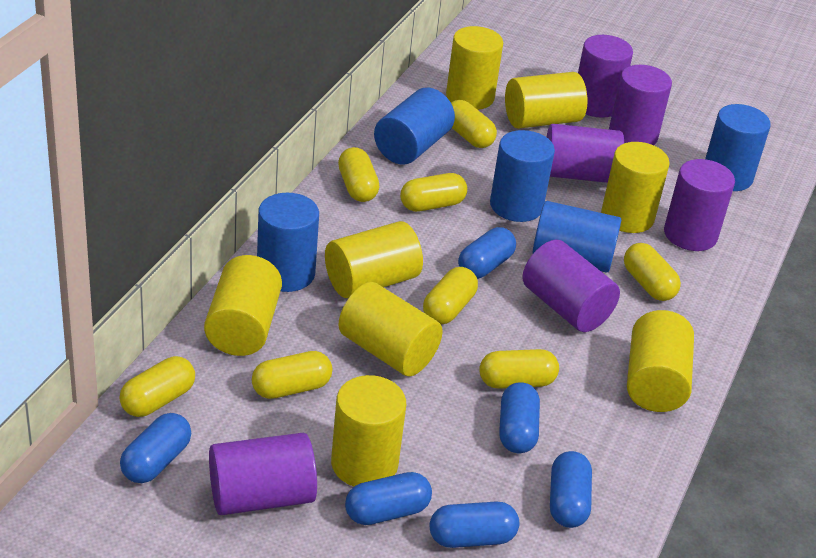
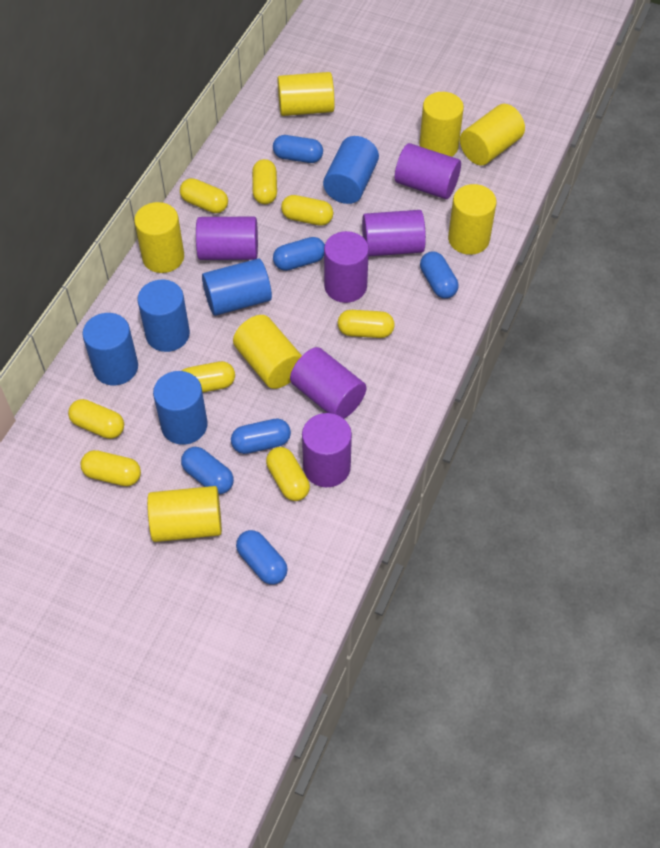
yellow cylinder: 8 -> 7

